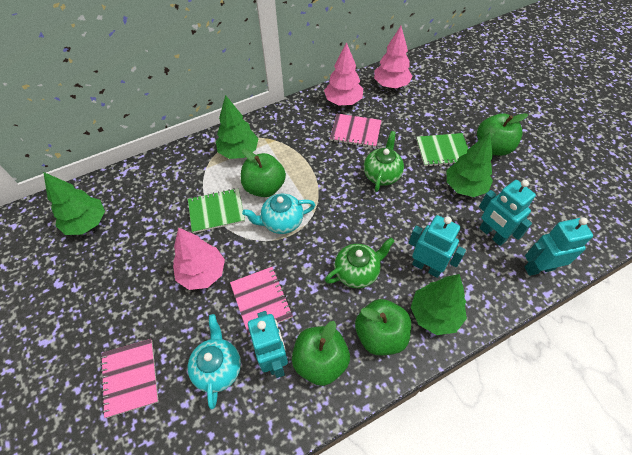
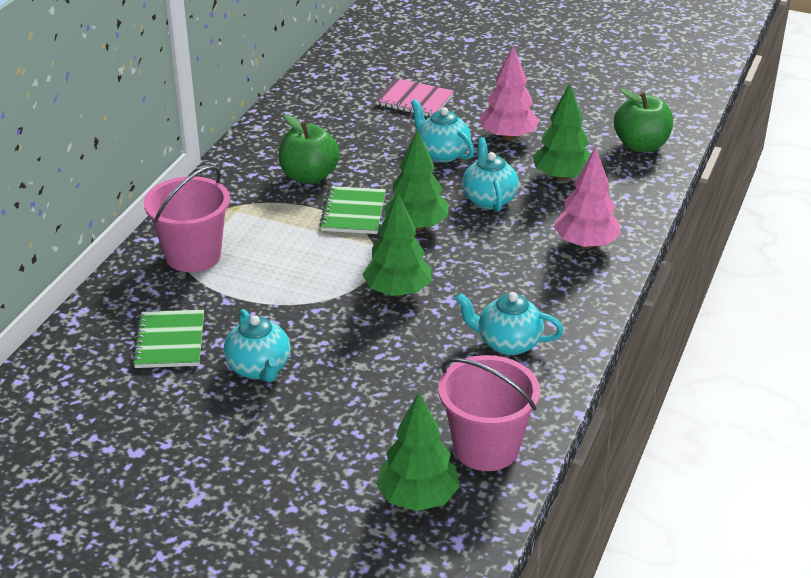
green apple: 4 -> 2
green teapot: 2 -> 0
pink bucket: 0 -> 2
pink notebook: 3 -> 1
pink tree: 3 -> 2
turquoise robot: 4 -> 0
turquoise teapot: 2 -> 4

